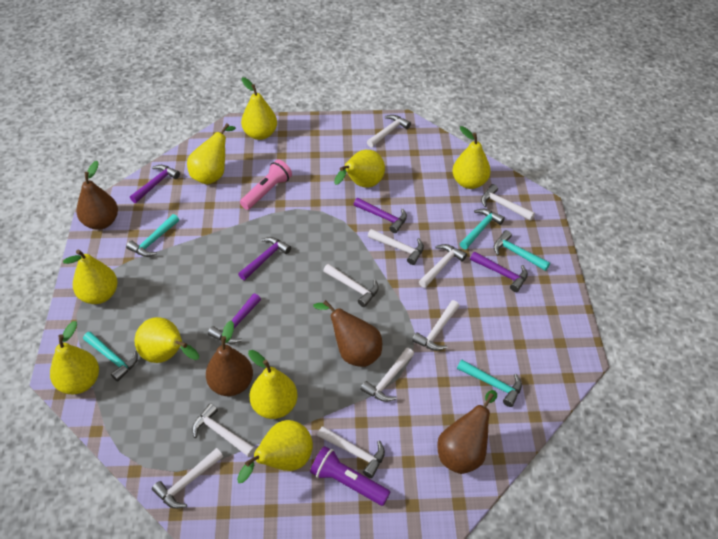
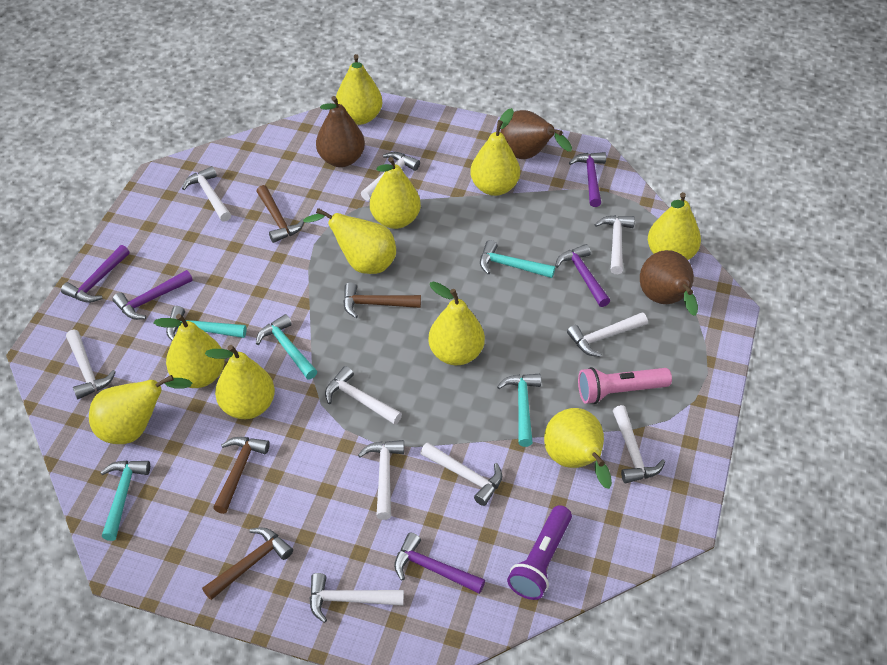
brown hammer: 0 -> 4
brown pear: 4 -> 3
yellow pear: 9 -> 10

